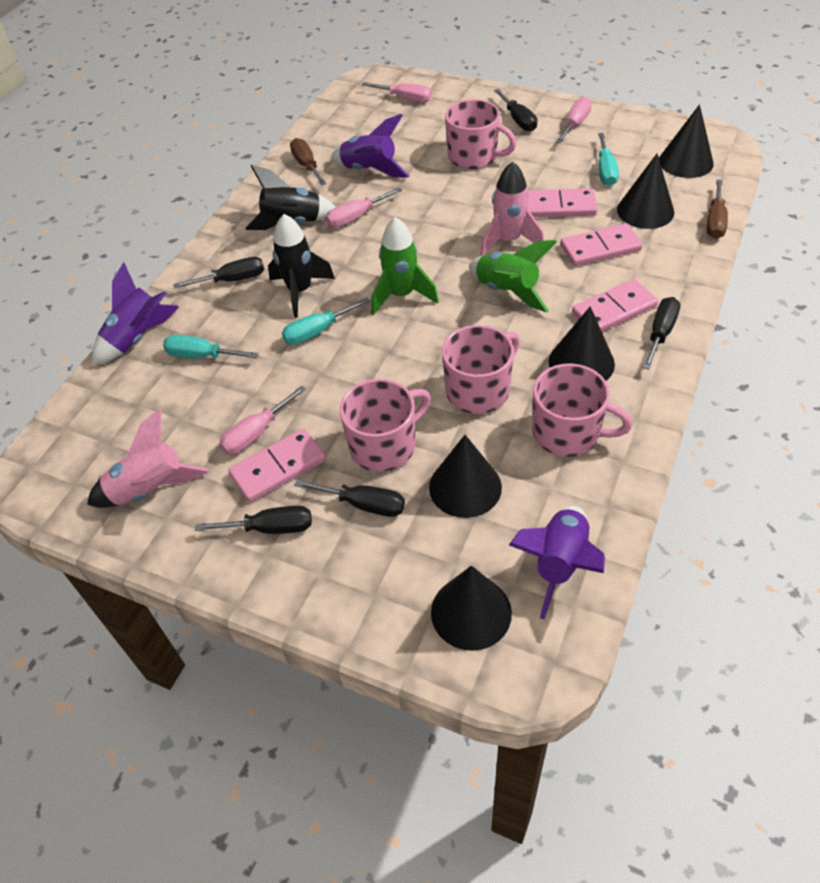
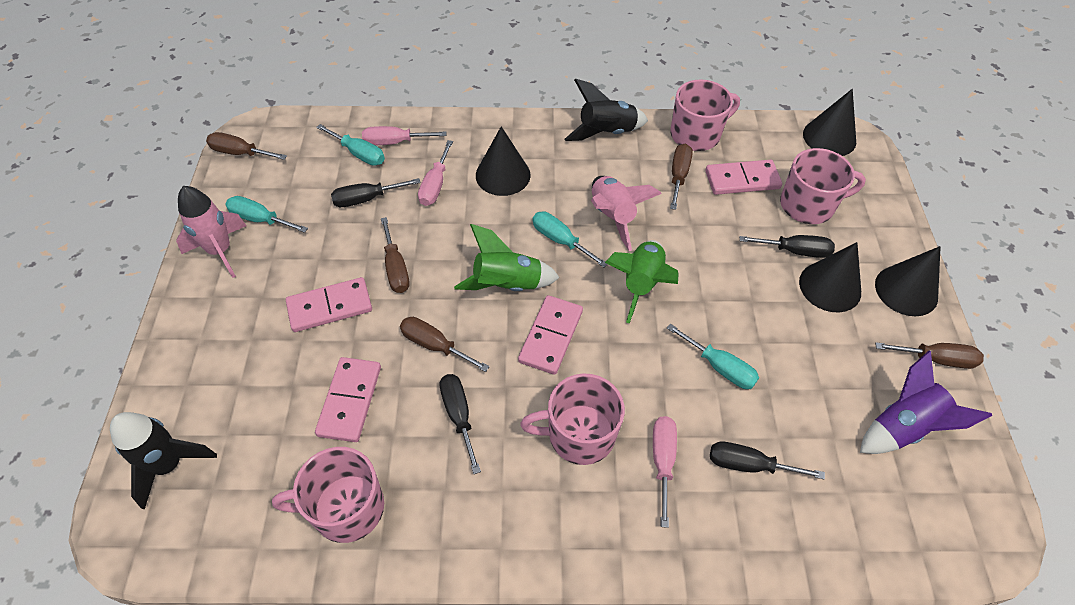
black cone: 5 -> 4
black screwdriver: 5 -> 4
brown screwdriver: 2 -> 5
pink screwdriver: 4 -> 3
purple rocket: 3 -> 1
turquoise screwdriver: 3 -> 4

